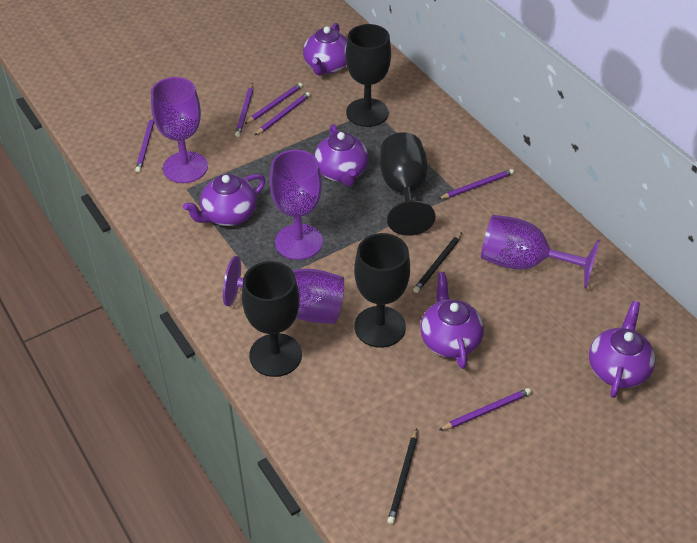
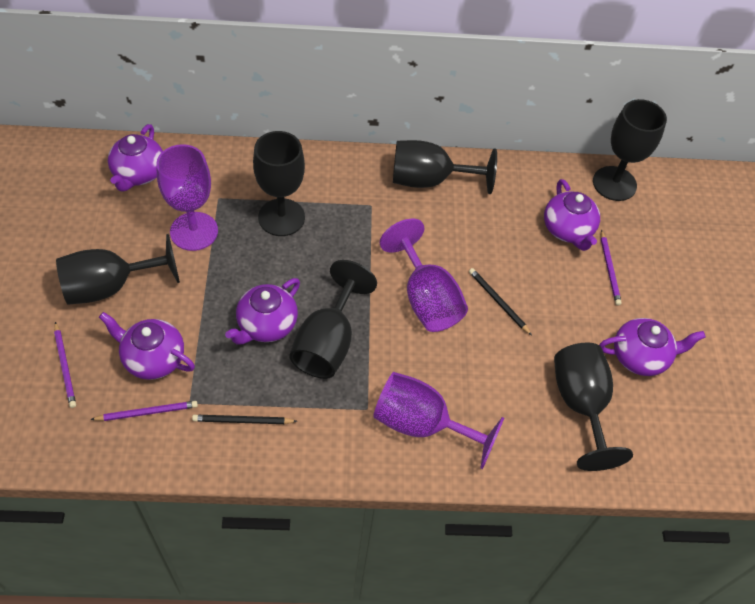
black goblet: 4 -> 6
purple goblet: 4 -> 3
purple pencil: 6 -> 3

